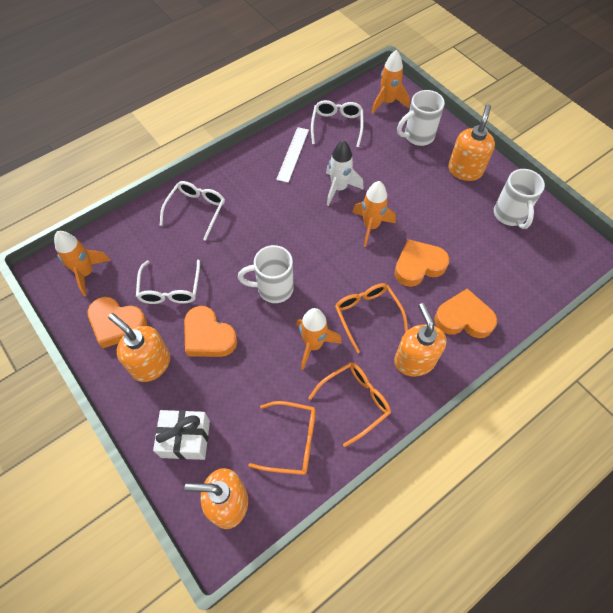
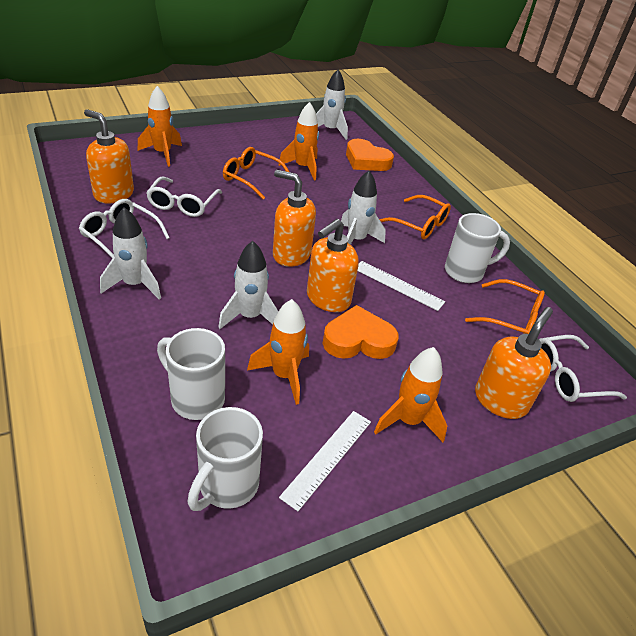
orange heart: 4 -> 2
white gift: 1 -> 0
white rocket: 1 -> 4
white ruler: 1 -> 2

